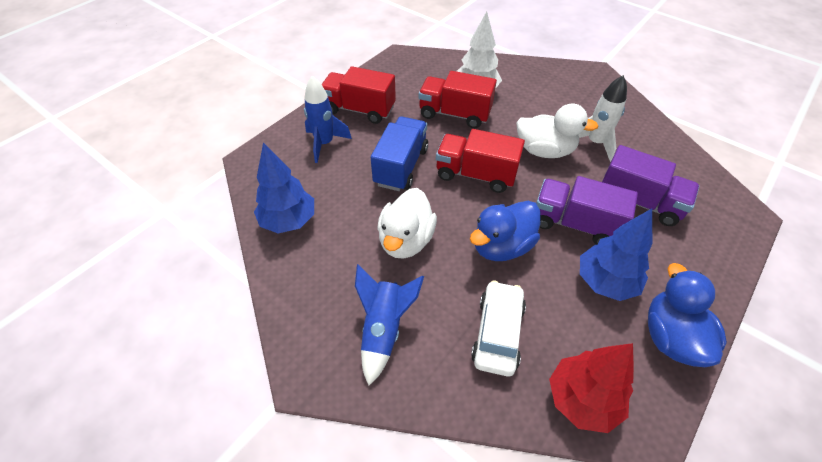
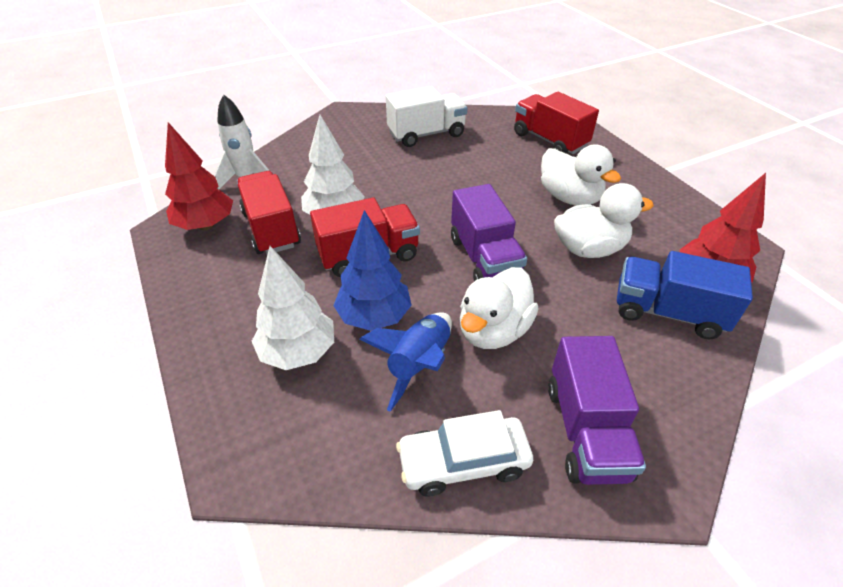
blue duck: 2 -> 0
blue rocket: 2 -> 1
blue tree: 2 -> 1
red tree: 1 -> 2
white duck: 2 -> 3
white tree: 1 -> 2
white truck: 0 -> 1

